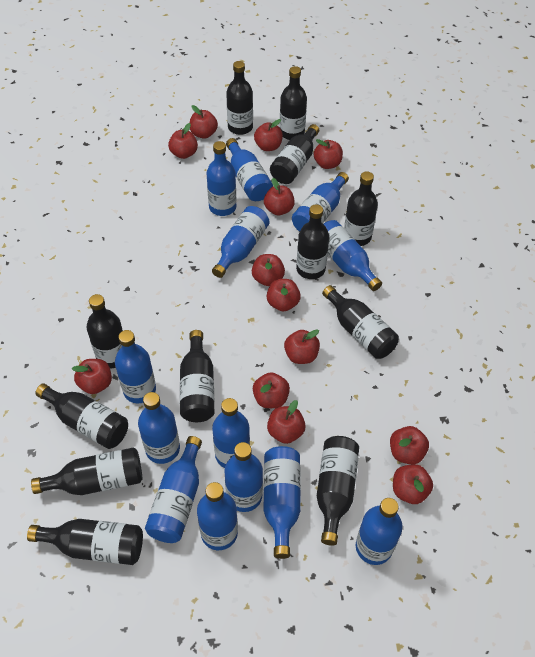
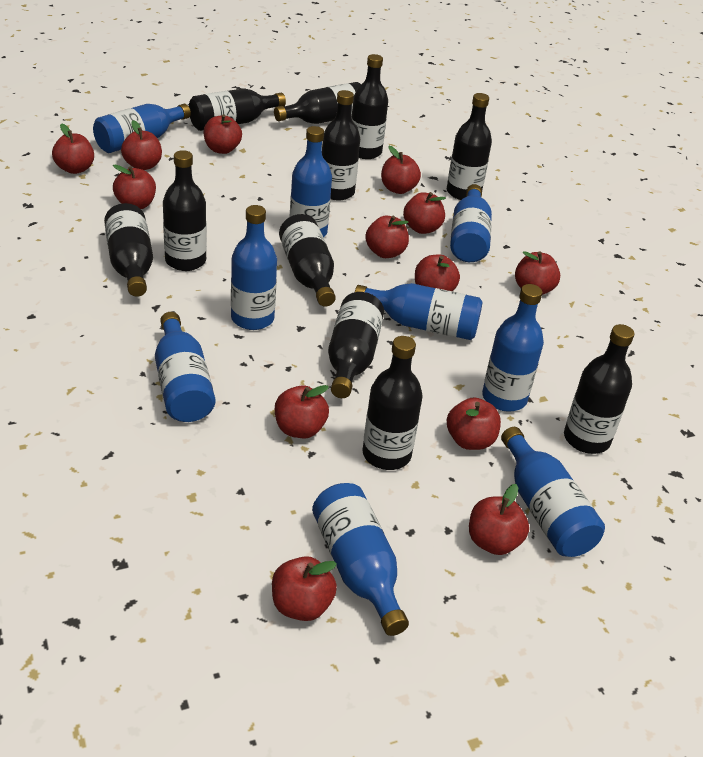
black bottle: 12 -> 11
blue bottle: 13 -> 9

